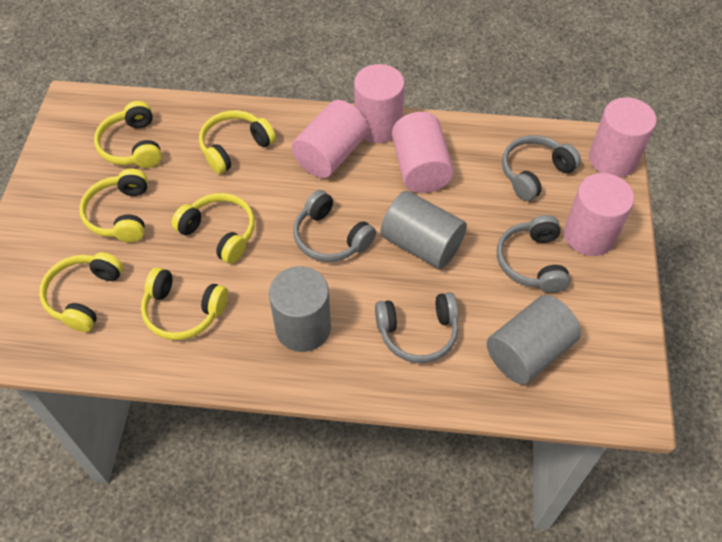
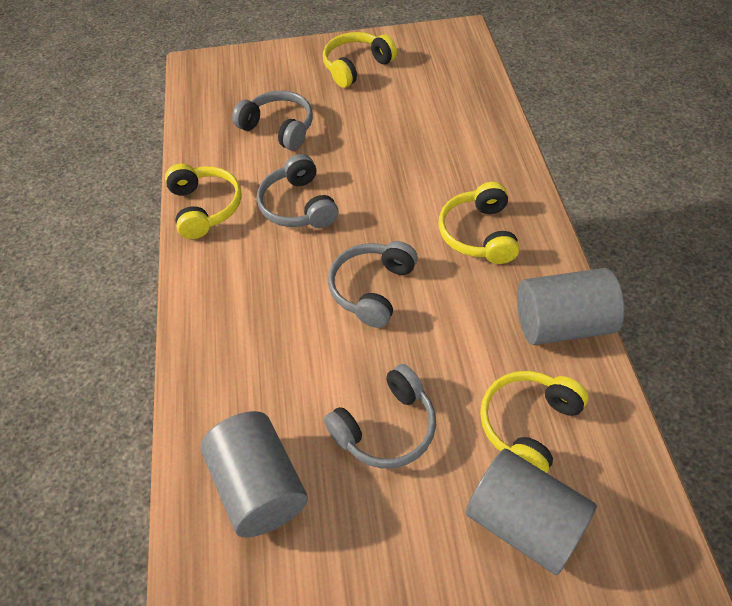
pink cylinder: 5 -> 0
yellow headphones: 6 -> 4

